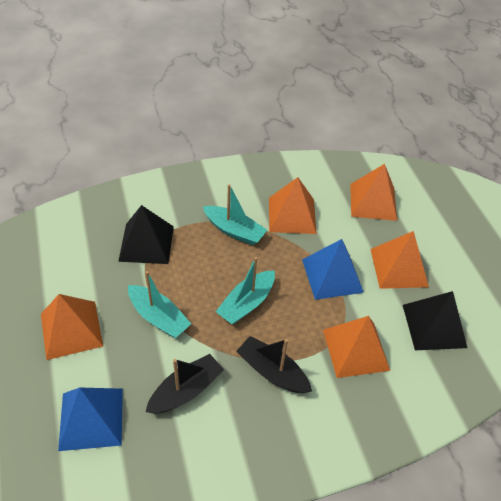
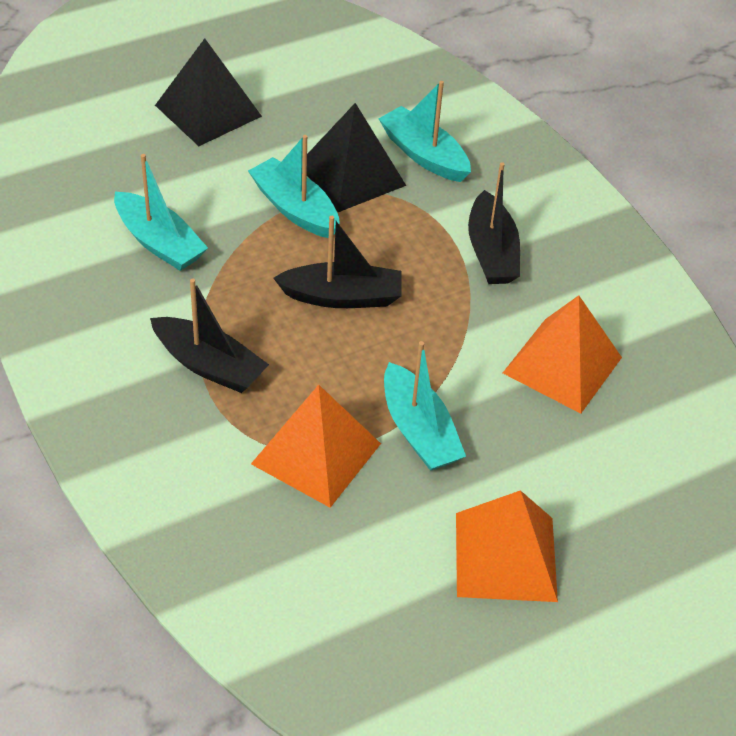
black boat: 2 -> 3
blue pyramid: 2 -> 0
orange pyramid: 5 -> 3
turquoise boat: 3 -> 4

